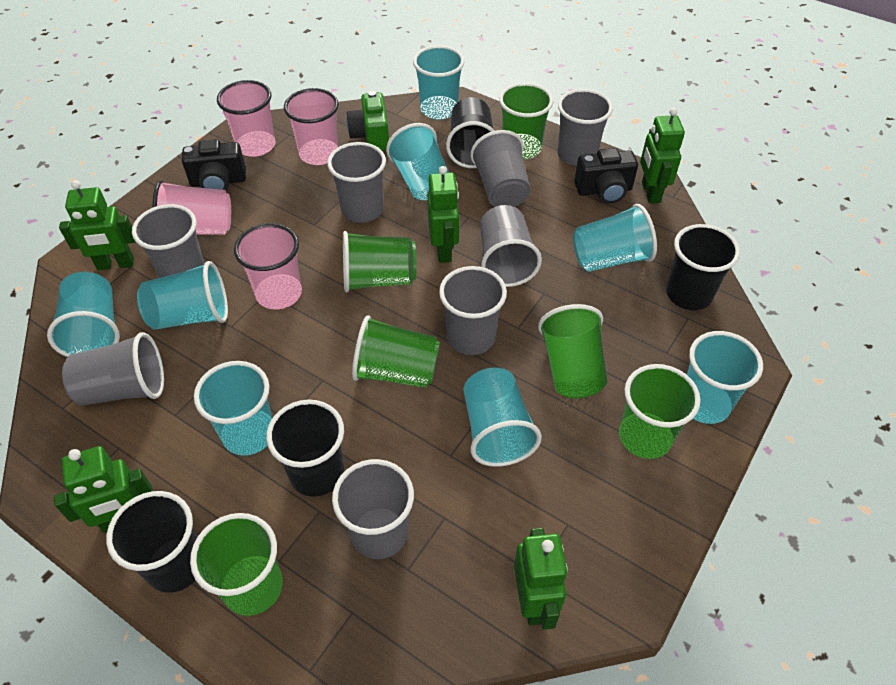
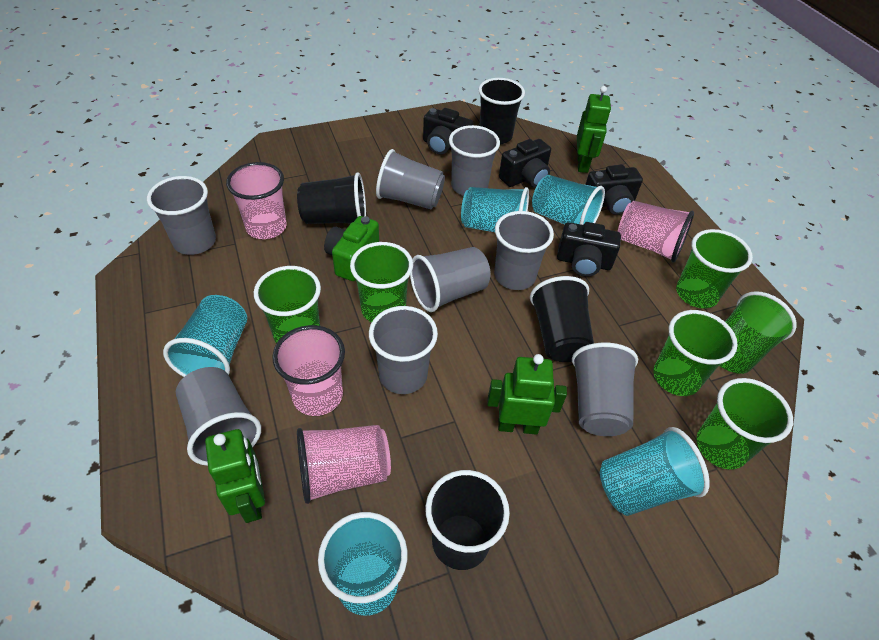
black camera: 2 -> 4
green robot: 5 -> 3
turquoise cup: 8 -> 5

